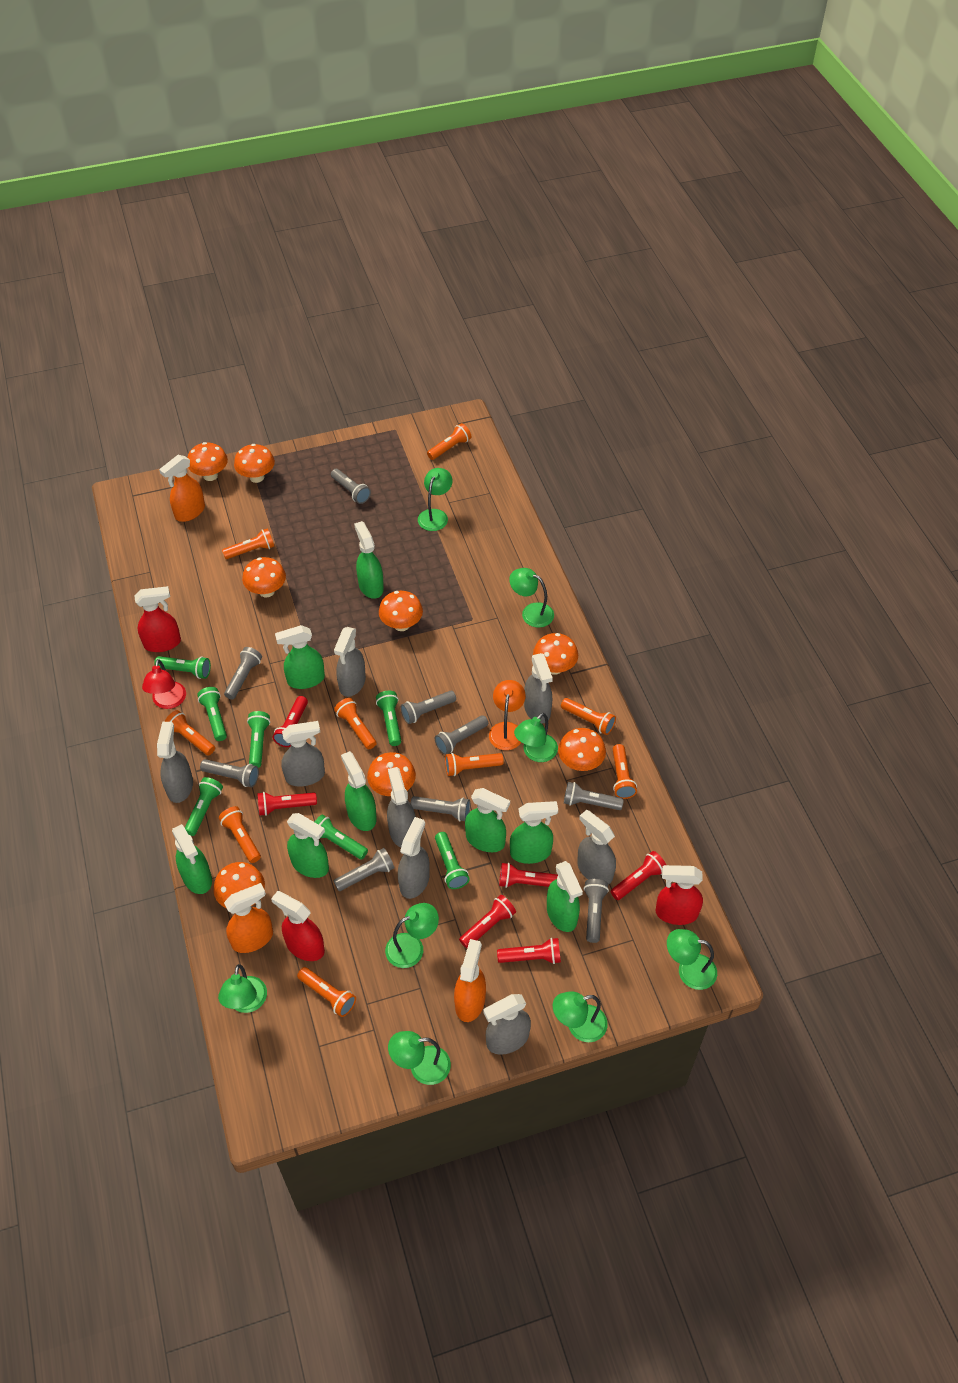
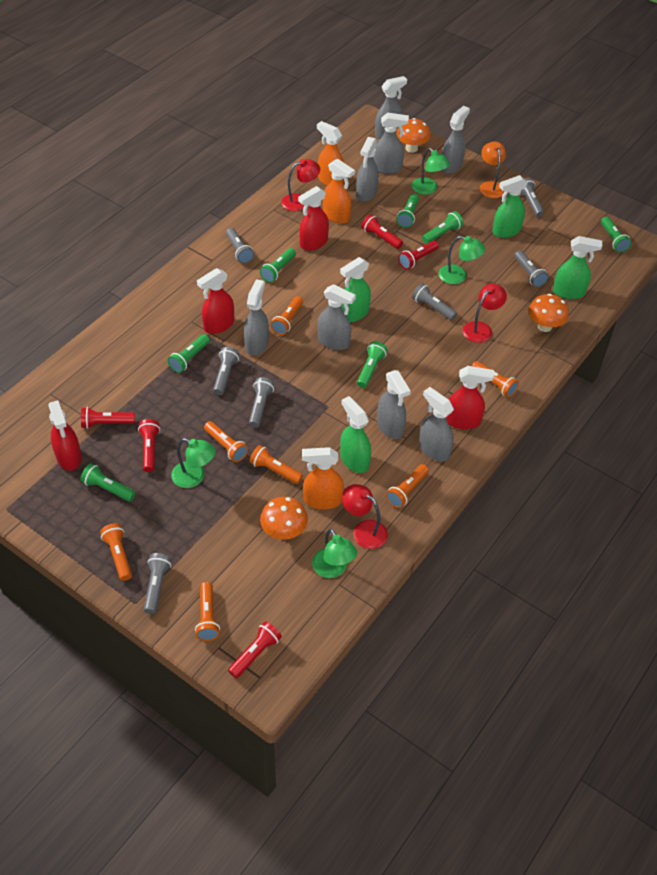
green lamp: 8 -> 4
green spray bottle: 8 -> 4
grey flashlight: 9 -> 7
orange flashlight: 9 -> 7
orange mushroom: 8 -> 3
red flashlight: 6 -> 5
red lamp: 1 -> 3
red spray bottle: 3 -> 4

